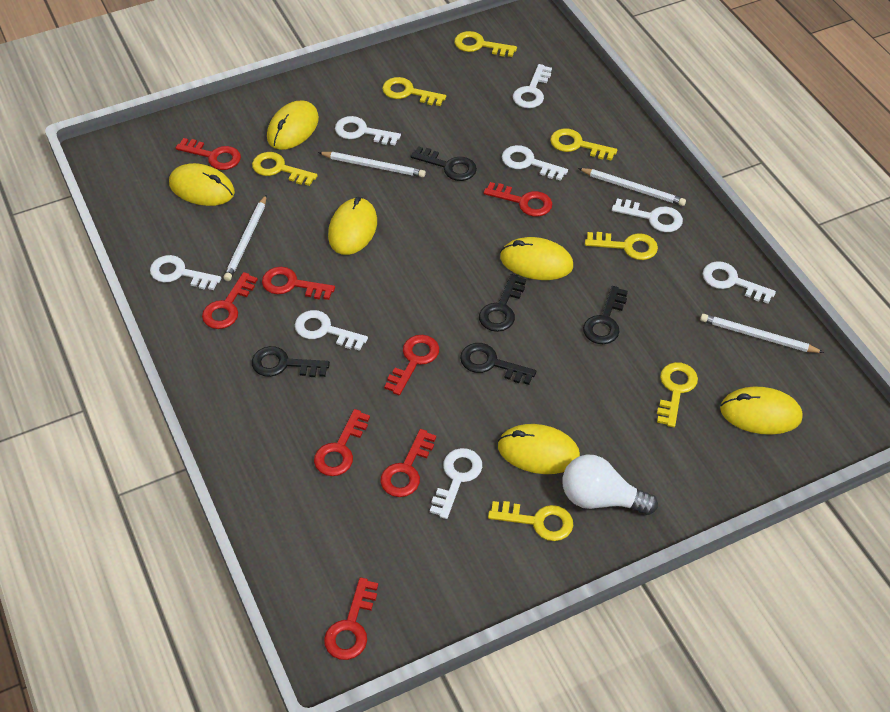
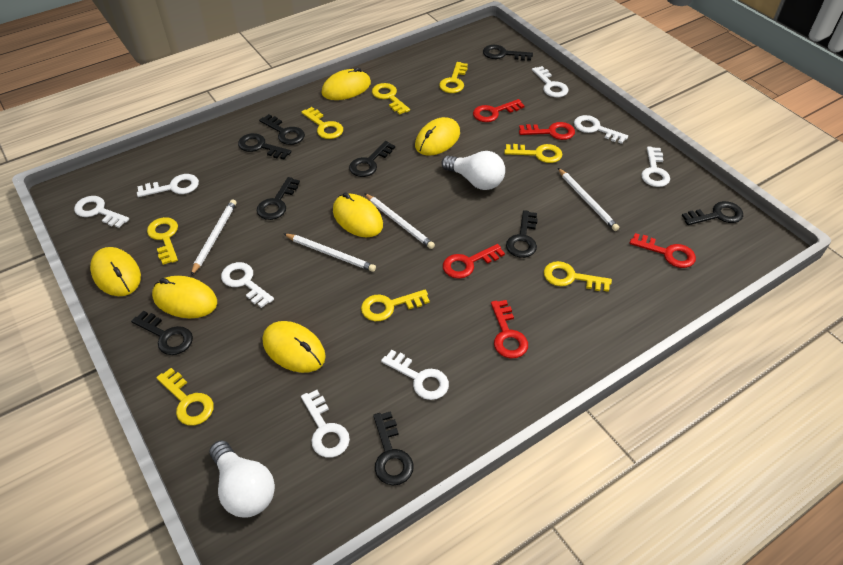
black key: 5 -> 9
red key: 8 -> 5
white light bulb: 1 -> 2
yellow key: 7 -> 8

